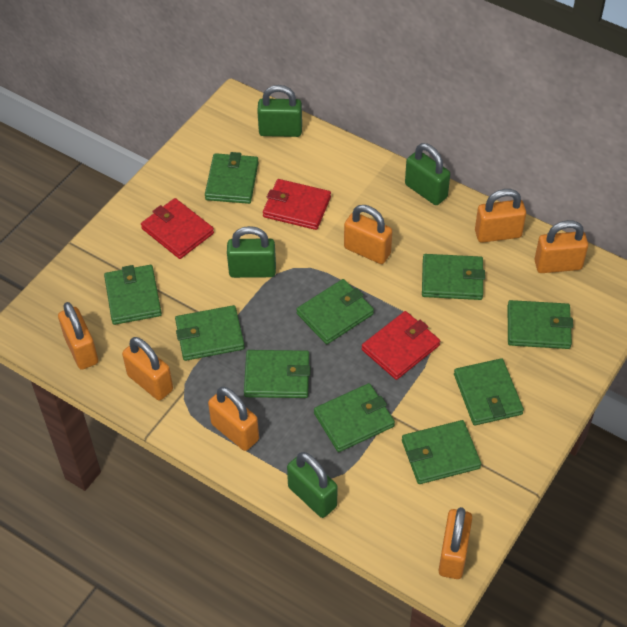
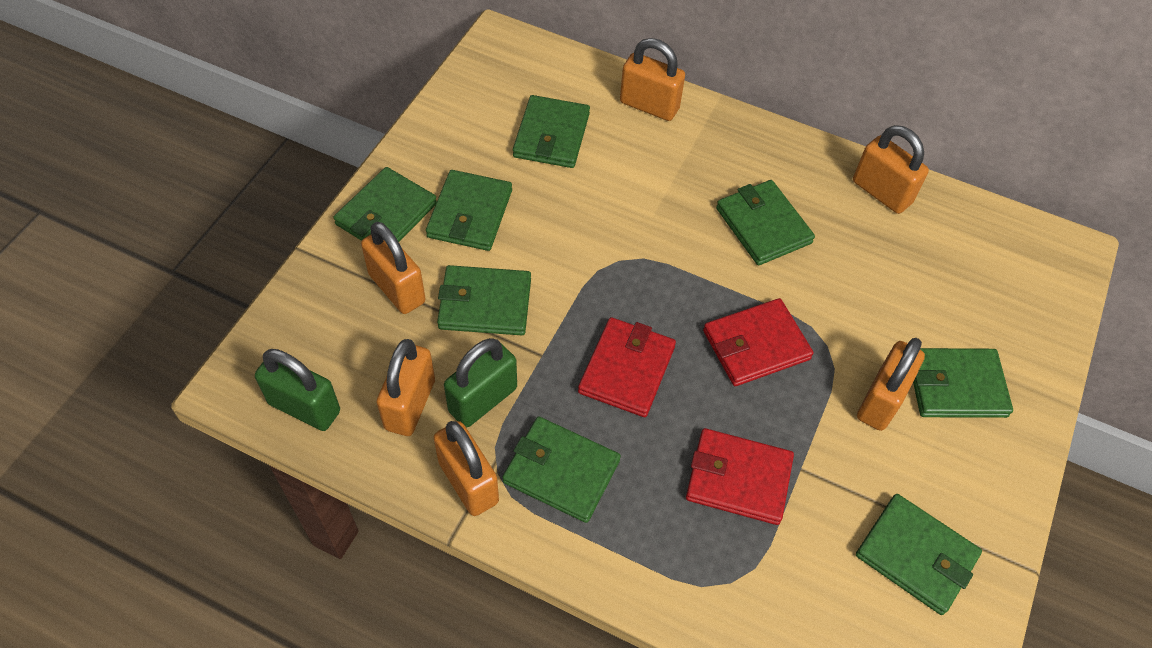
green padlock: 4 -> 2
green wallet: 10 -> 8
orange padlock: 7 -> 6

